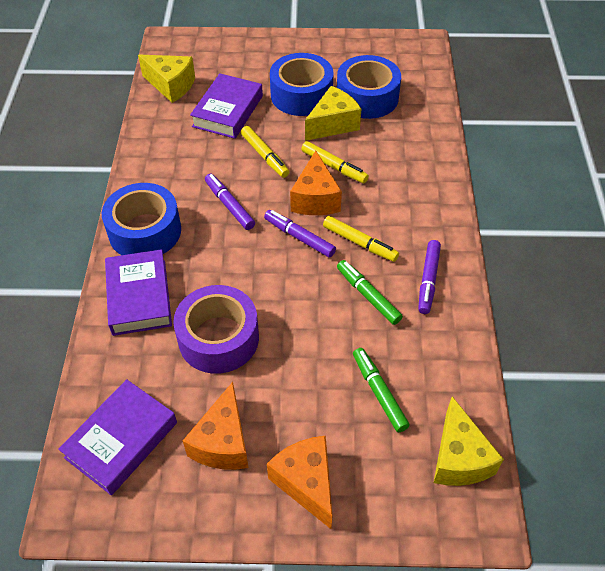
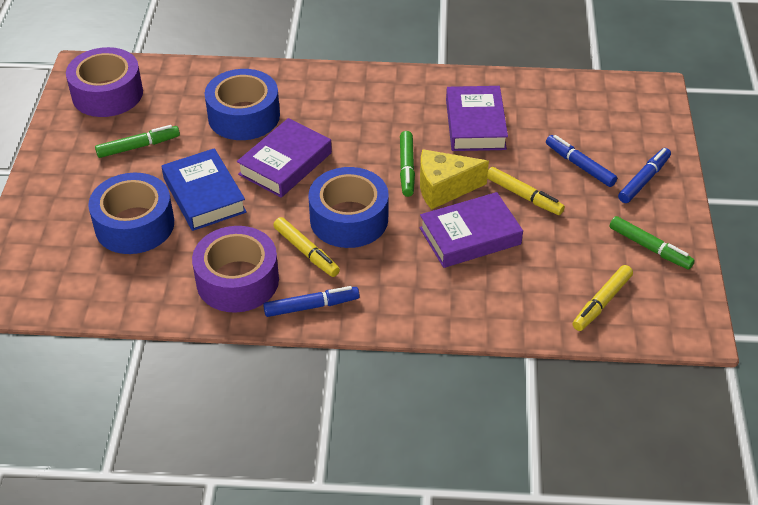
blue book: 0 -> 1
blue marker: 0 -> 3
green marker: 2 -> 3
orange cheese: 3 -> 0
purple marker: 3 -> 0
purple tape: 1 -> 2
yellow cheese: 3 -> 1

